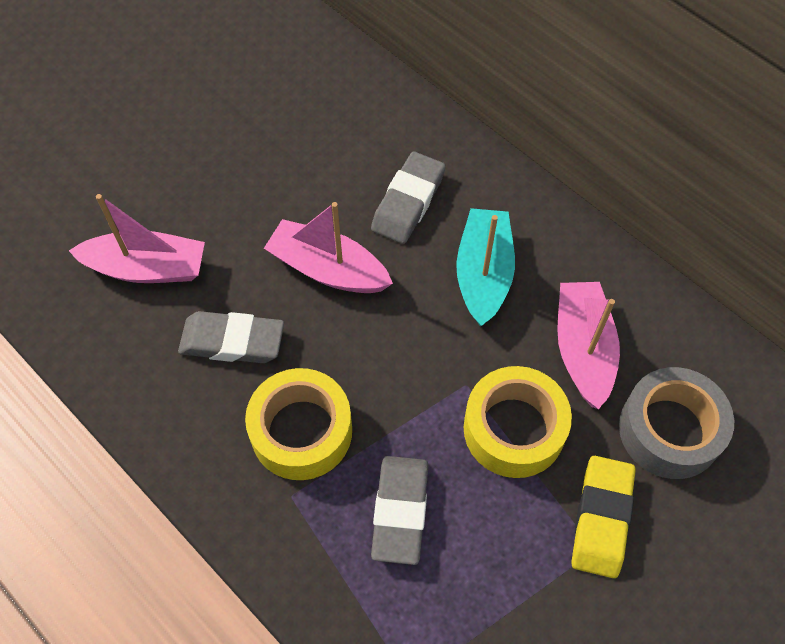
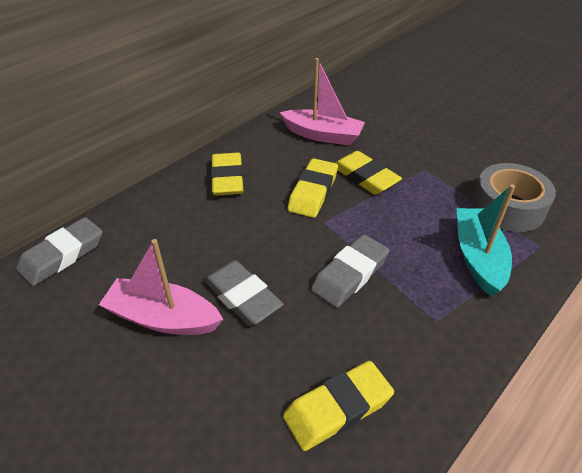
pink boat: 3 -> 2
yellow eraser: 1 -> 4
yellow tape: 2 -> 0

